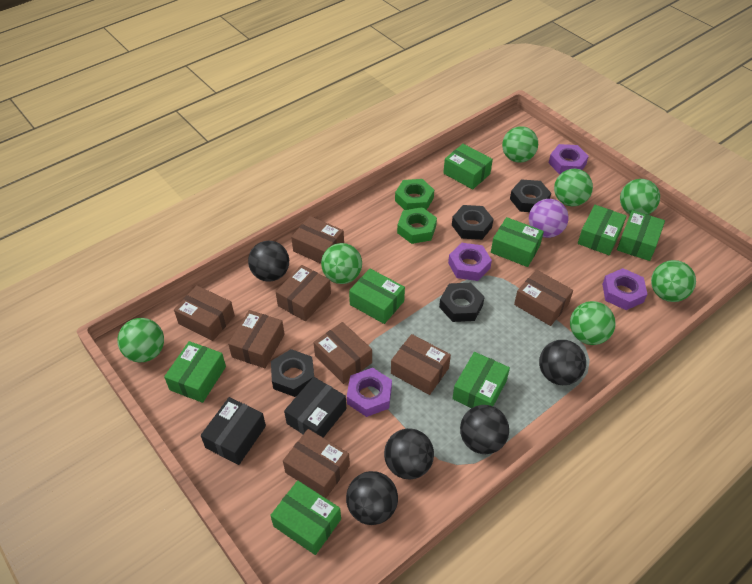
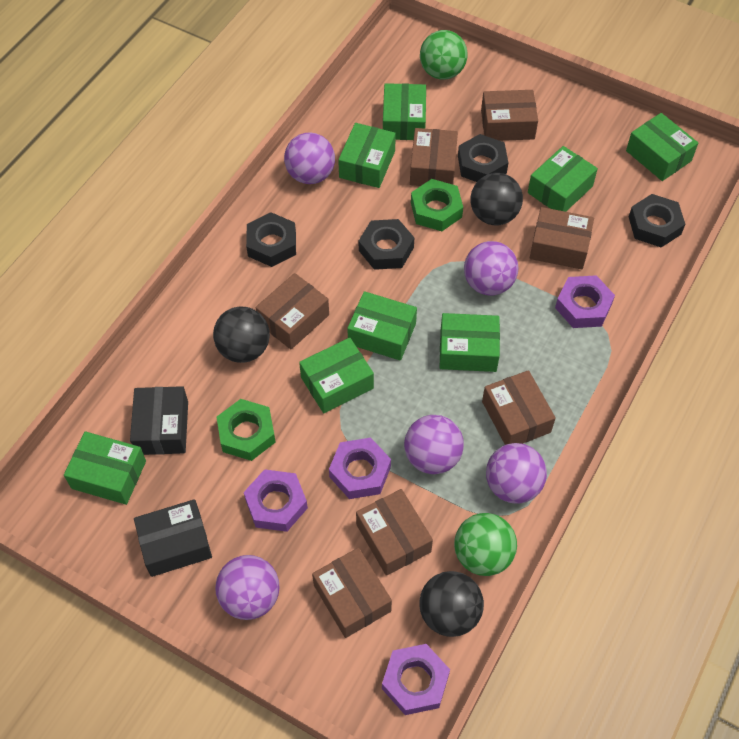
black ball: 5 -> 3
brown box: 8 -> 7
green ball: 7 -> 2
purple ball: 1 -> 5

